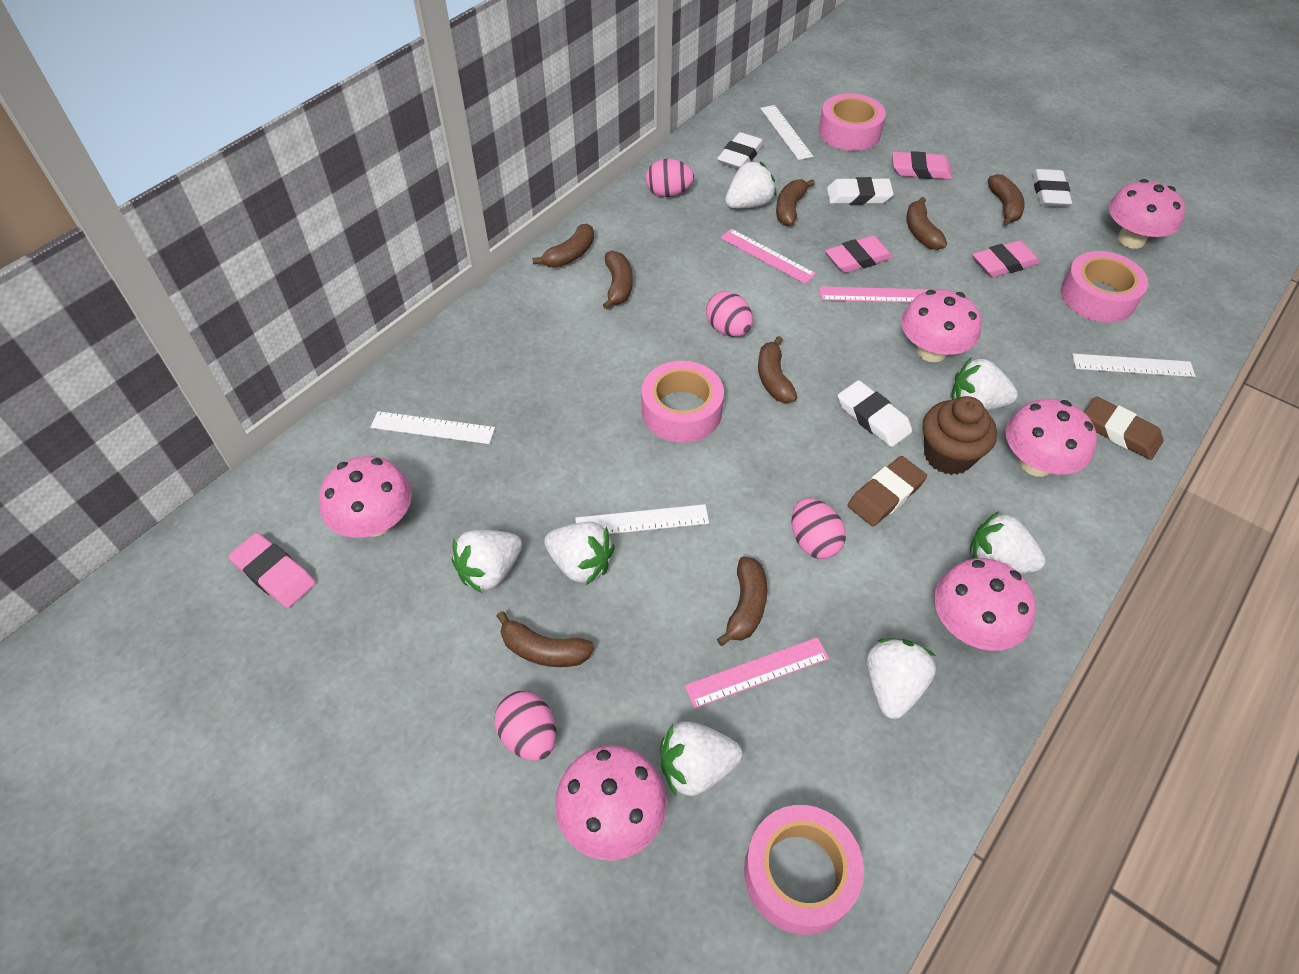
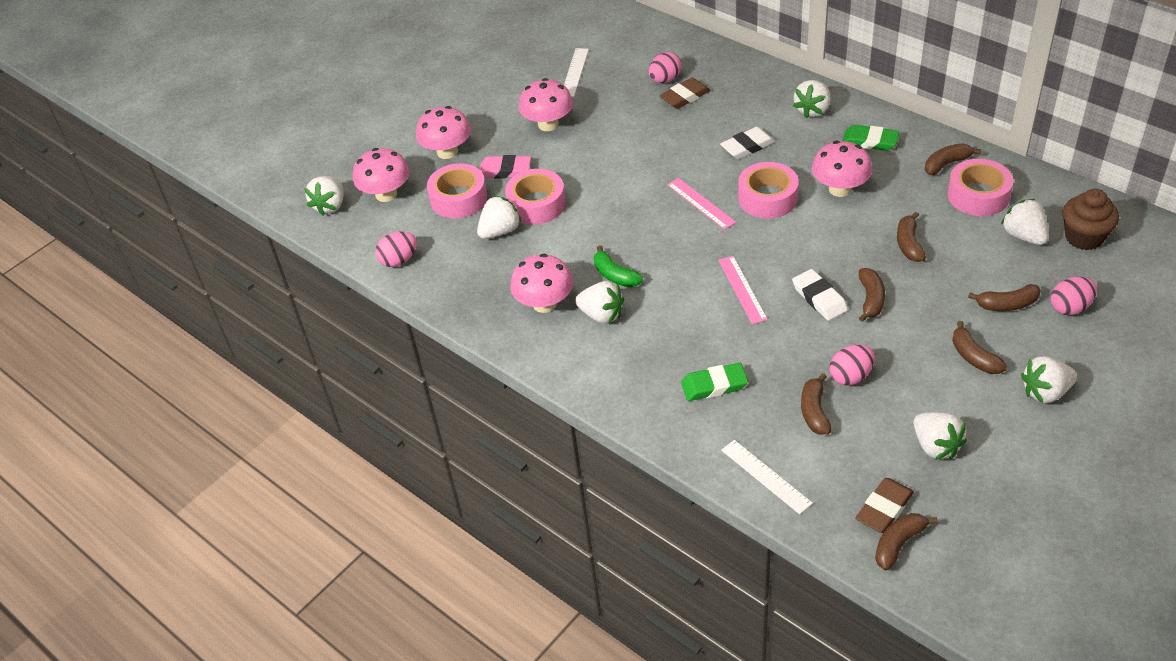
brown banana: 8 -> 7
green banana: 0 -> 1
green eraser: 0 -> 2
pink eraser: 4 -> 1
pink mushroom: 6 -> 5
pink ruler: 3 -> 2
white eraser: 4 -> 2
white ruler: 4 -> 2

